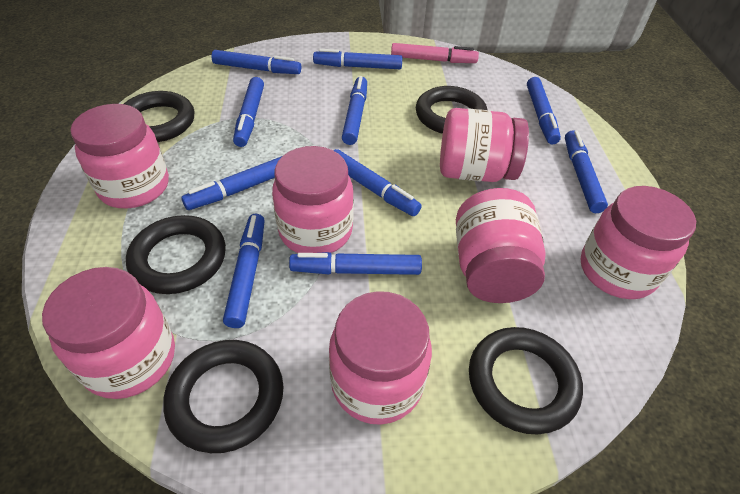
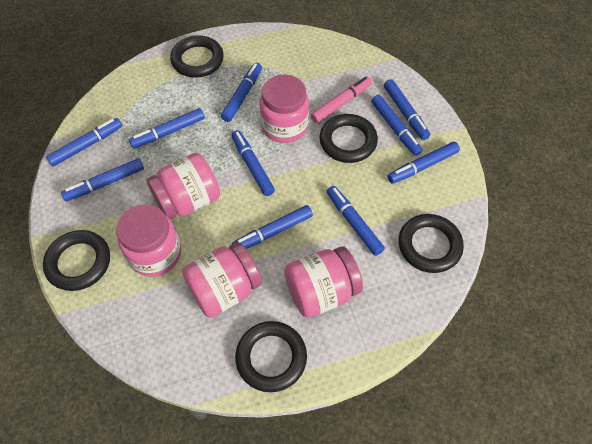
pink jar: 7 -> 5

